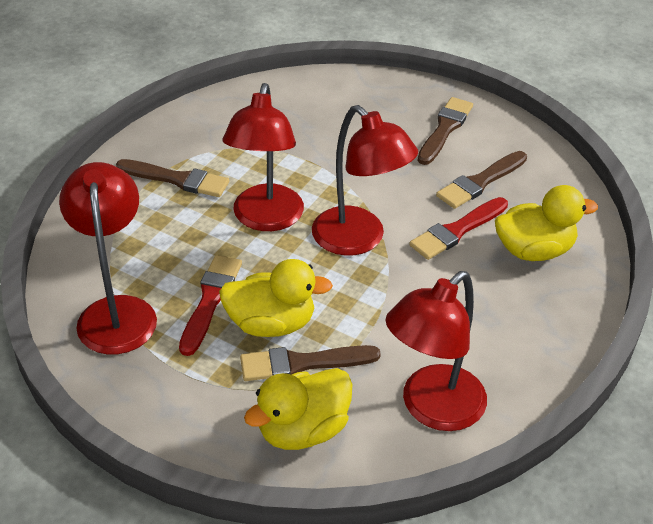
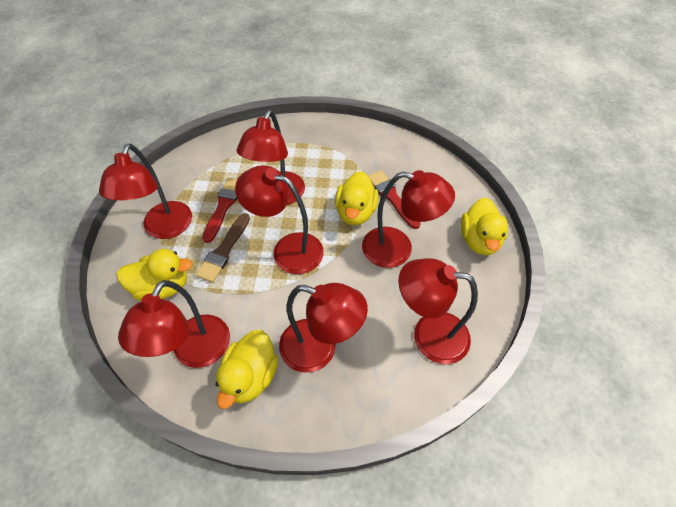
brown brush: 4 -> 1
red lamp: 4 -> 7
yellow duck: 3 -> 4

